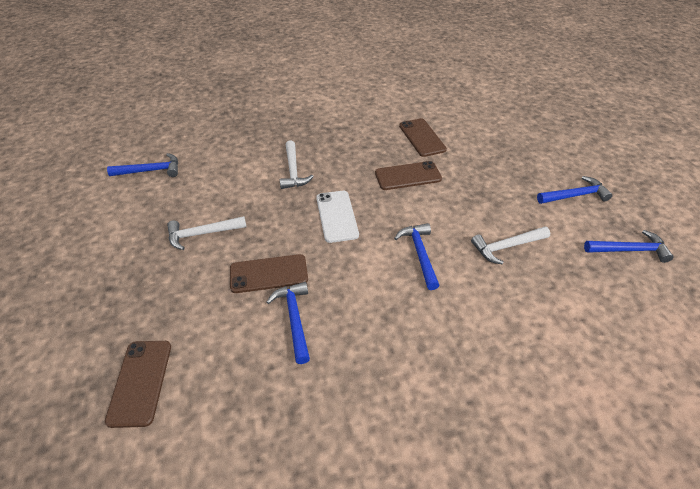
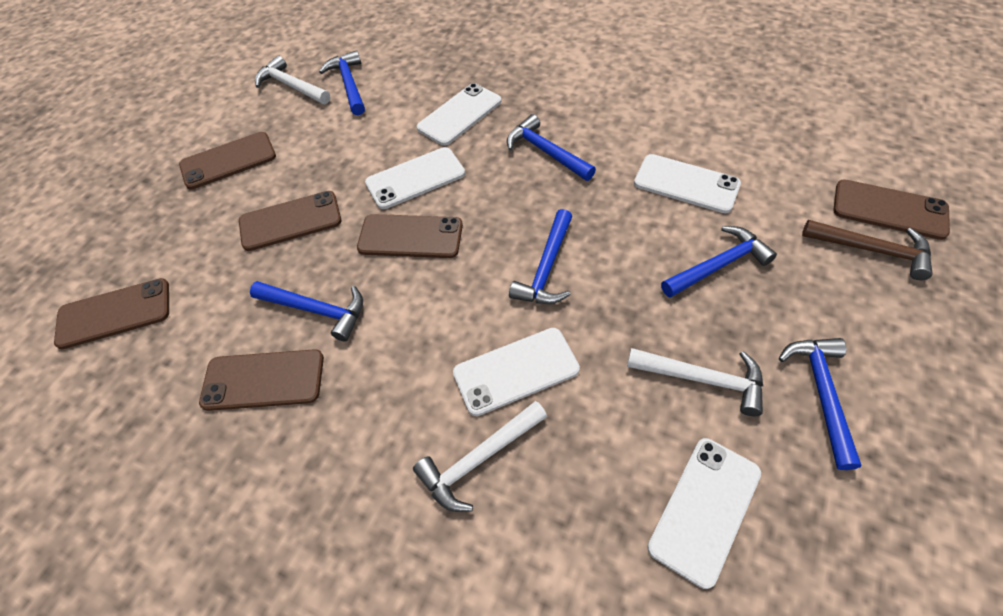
blue hammer: 5 -> 6
brown hammer: 0 -> 1
brown phone: 4 -> 6
white phone: 1 -> 5

